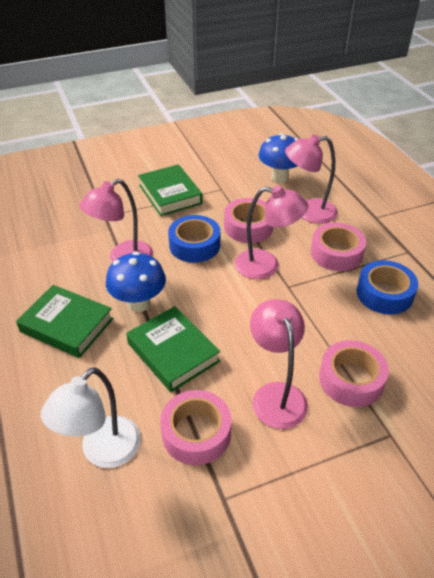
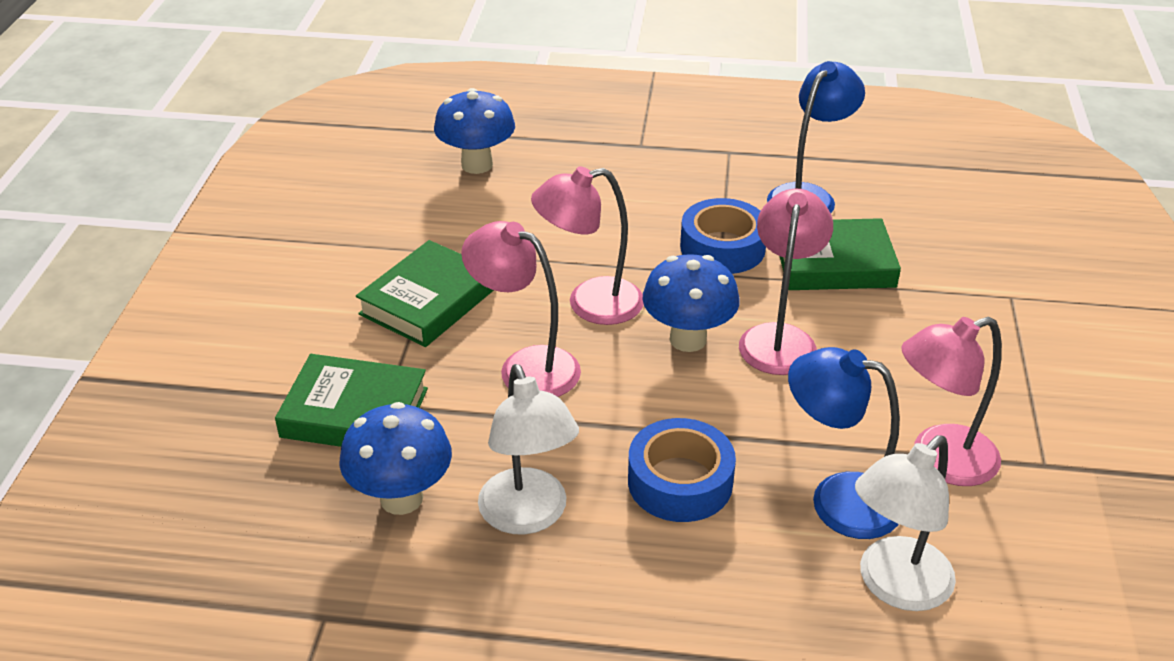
blue lamp: 0 -> 2
blue mushroom: 2 -> 3
pink tape: 4 -> 0
white lamp: 1 -> 2

